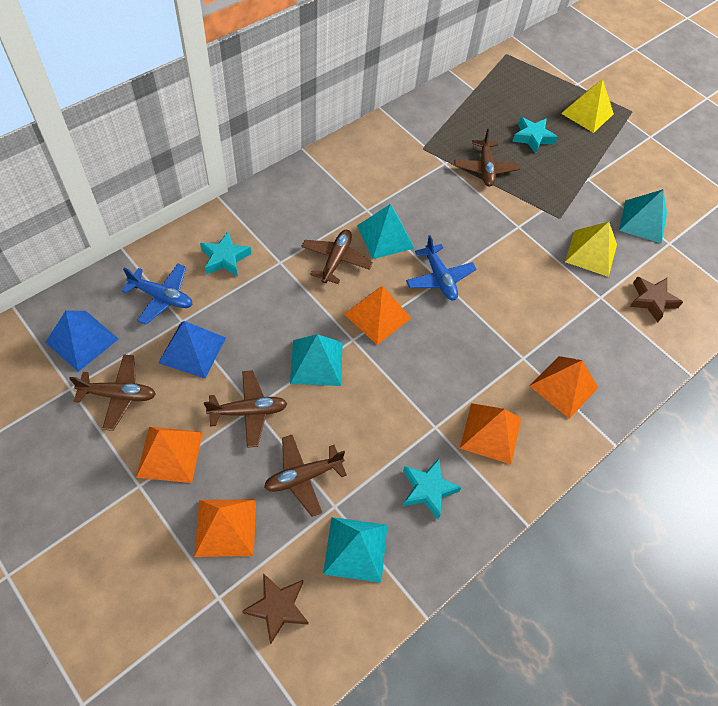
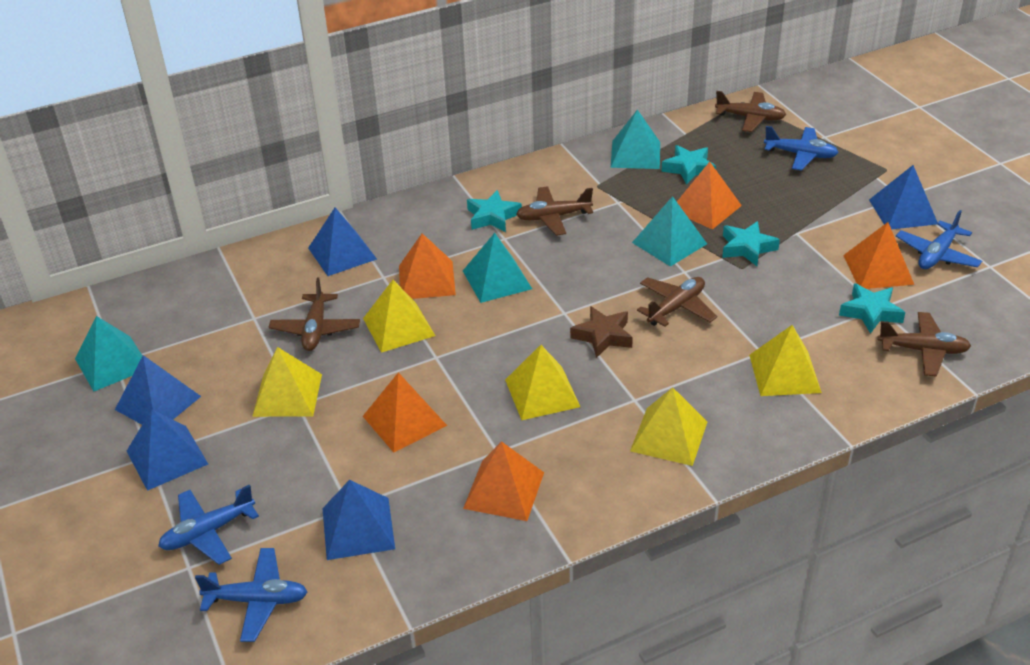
blue plane: 2 -> 4
blue pyramid: 2 -> 5
brown star: 2 -> 1
turquoise star: 3 -> 4
yellow pyramid: 2 -> 5

